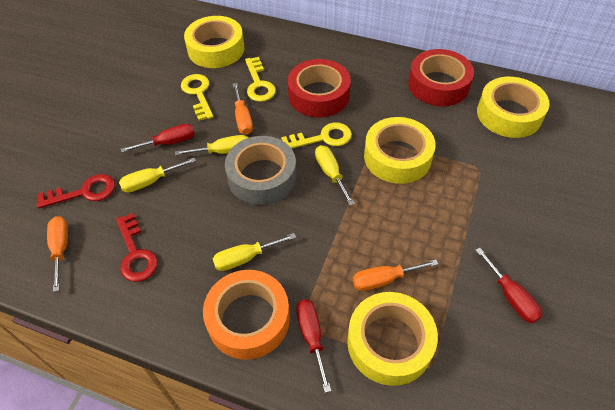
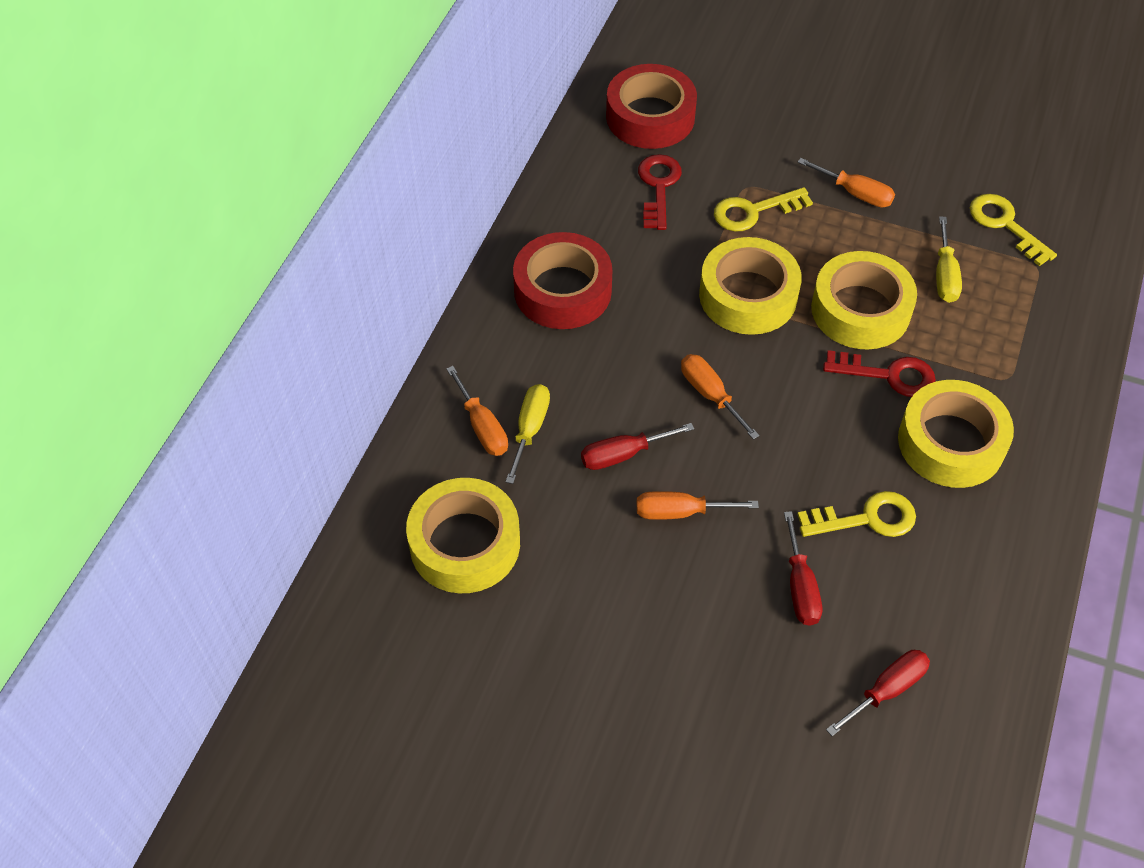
grey tape: 1 -> 0
orange screwdriver: 3 -> 4
orange tape: 1 -> 0
yellow screwdriver: 4 -> 2

